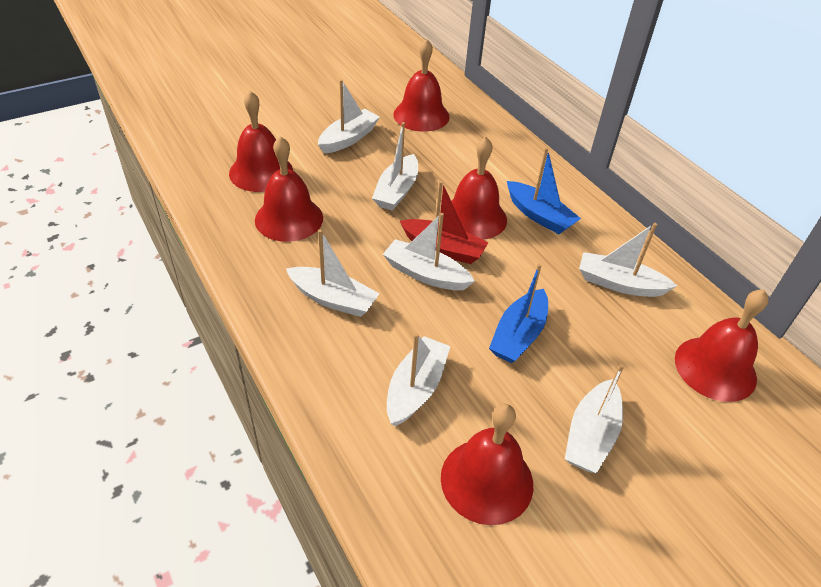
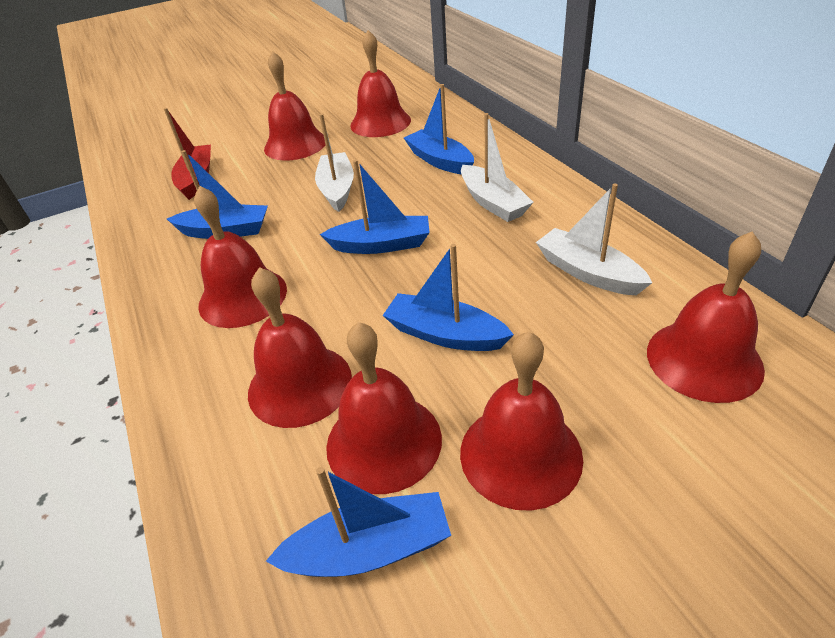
blue boat: 2 -> 5
red bell: 6 -> 7
white boat: 7 -> 3

